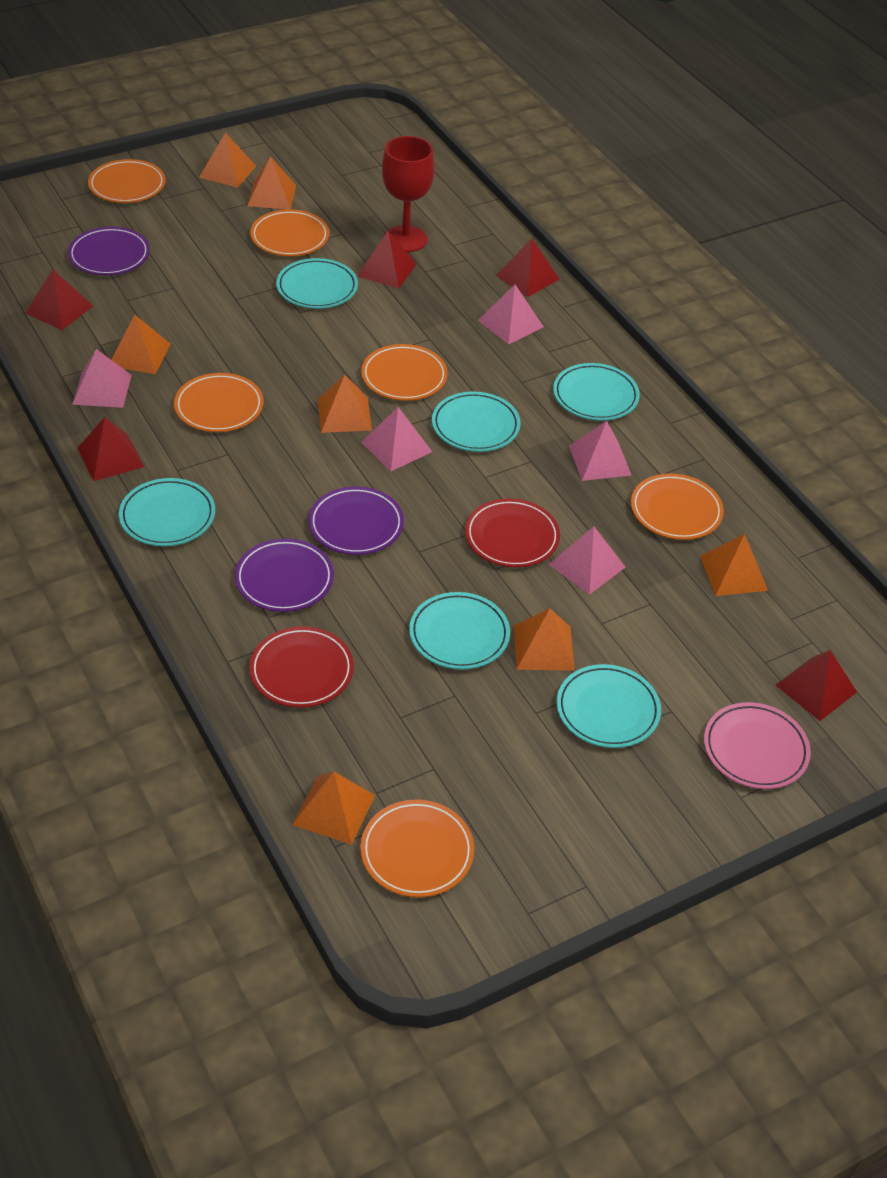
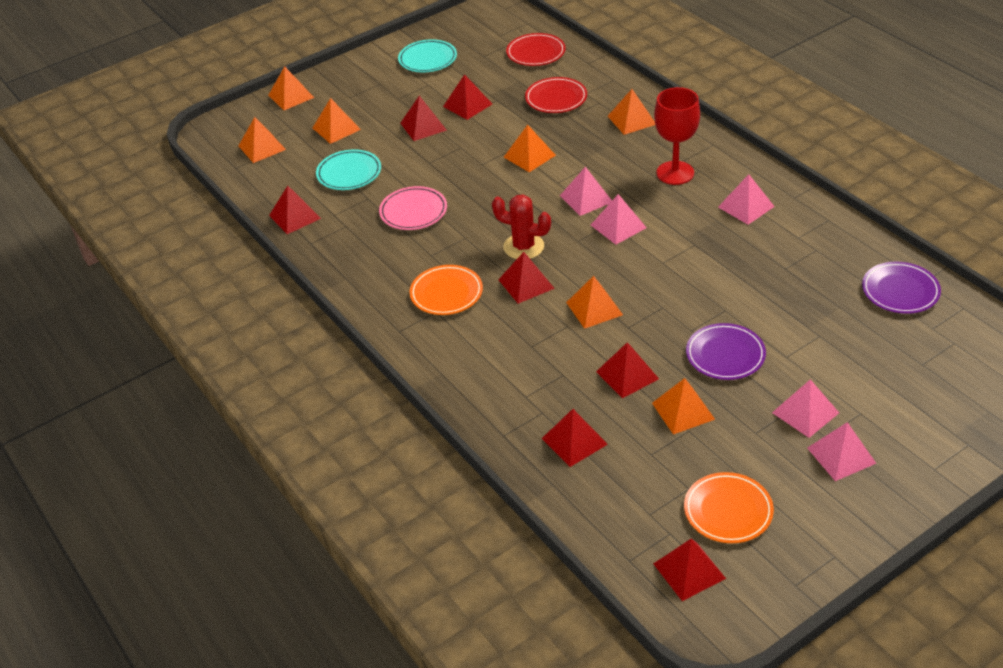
orange plate: 6 -> 2
purple plate: 3 -> 2
red cactus: 0 -> 1
red pyramid: 5 -> 7
turquoise plate: 6 -> 2

